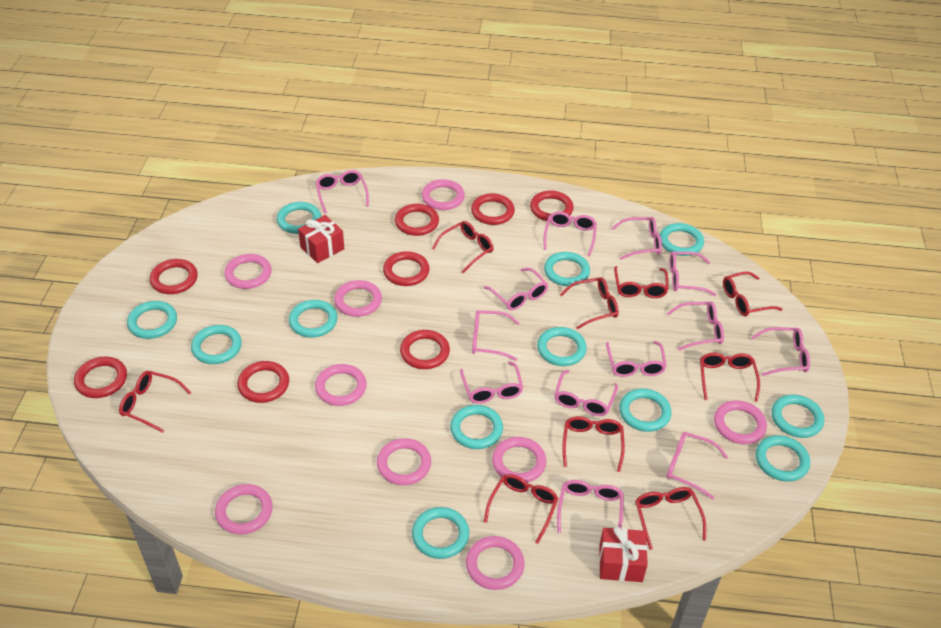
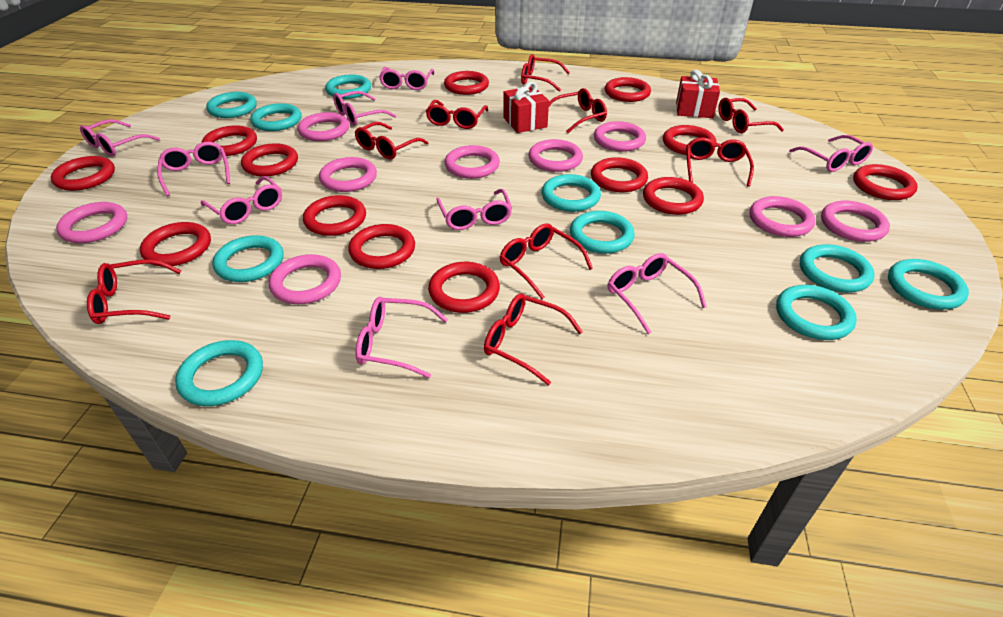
pink glasses: 13 -> 9
red ring: 8 -> 13
turquoise ring: 12 -> 10

